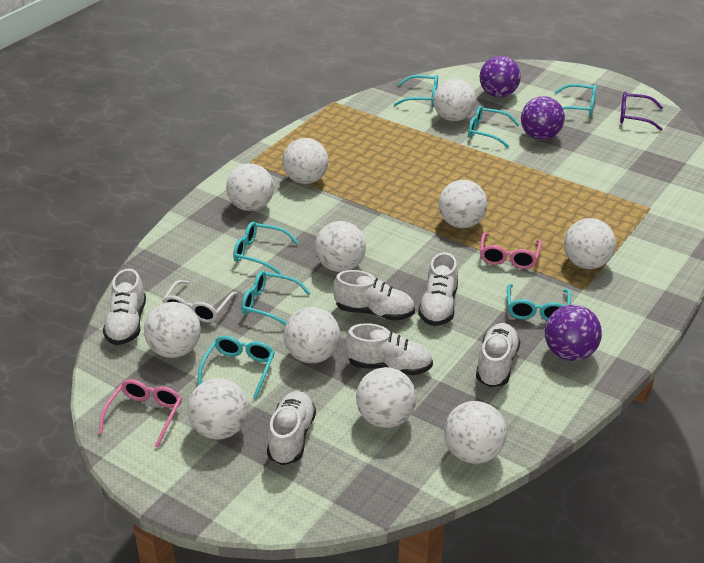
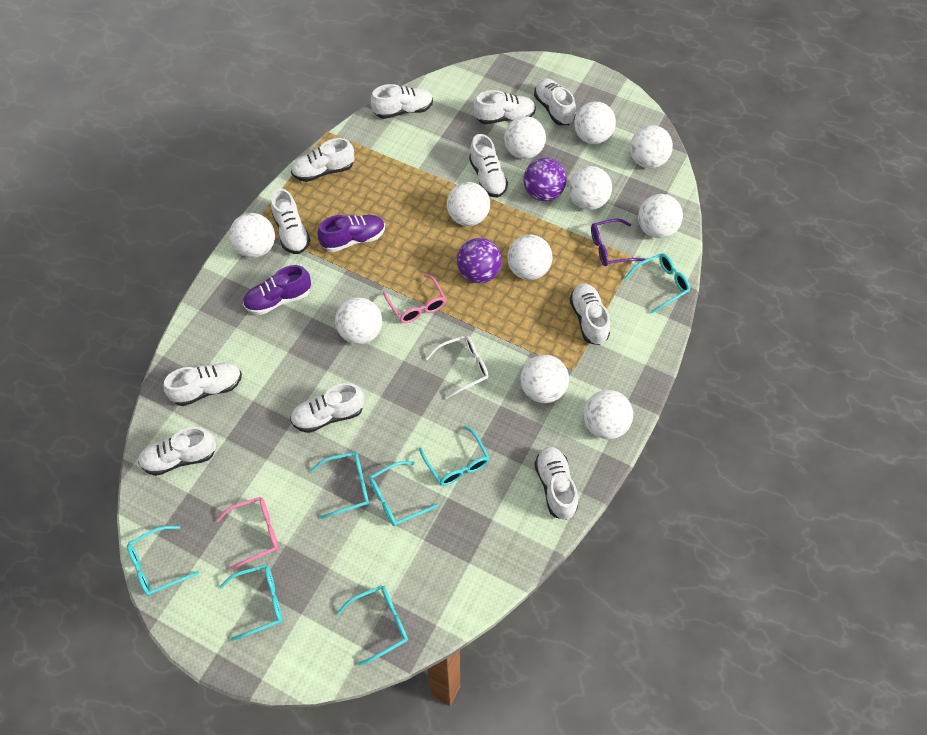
purple ball: 3 -> 2
purple shoe: 0 -> 2
white shoe: 6 -> 11

